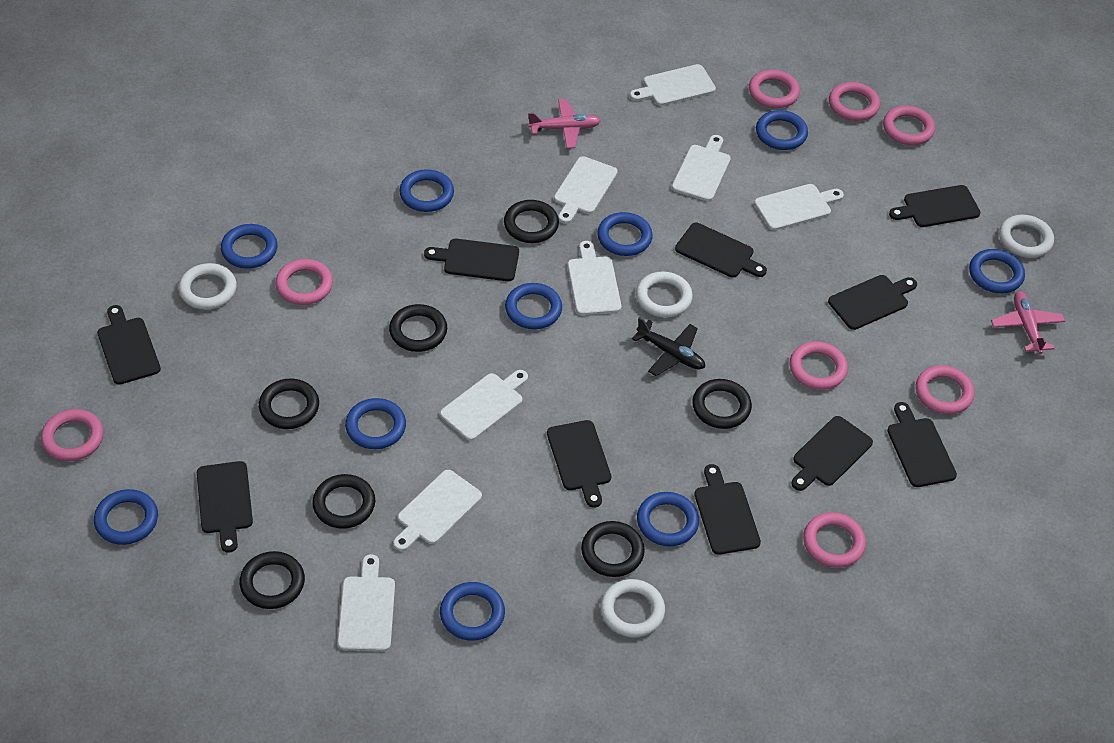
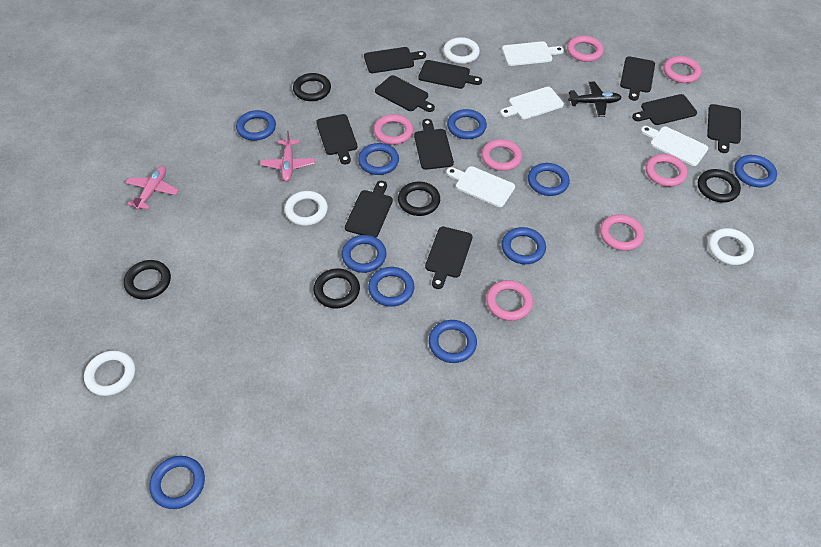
black ring: 7 -> 5
pink ring: 8 -> 7
white cutting board: 8 -> 4

